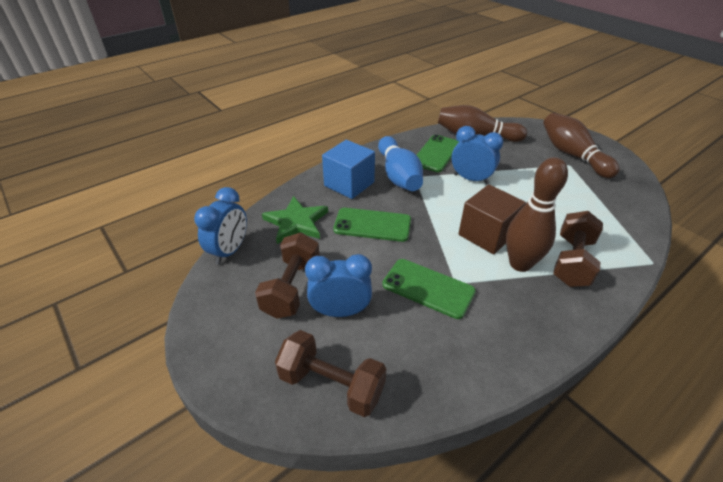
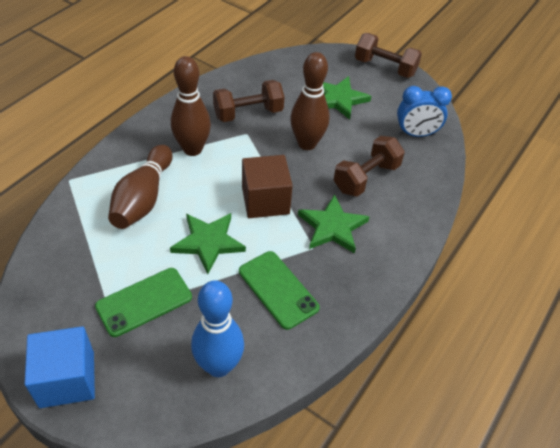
blue clock: 3 -> 1
green phone: 3 -> 2
green star: 1 -> 3

